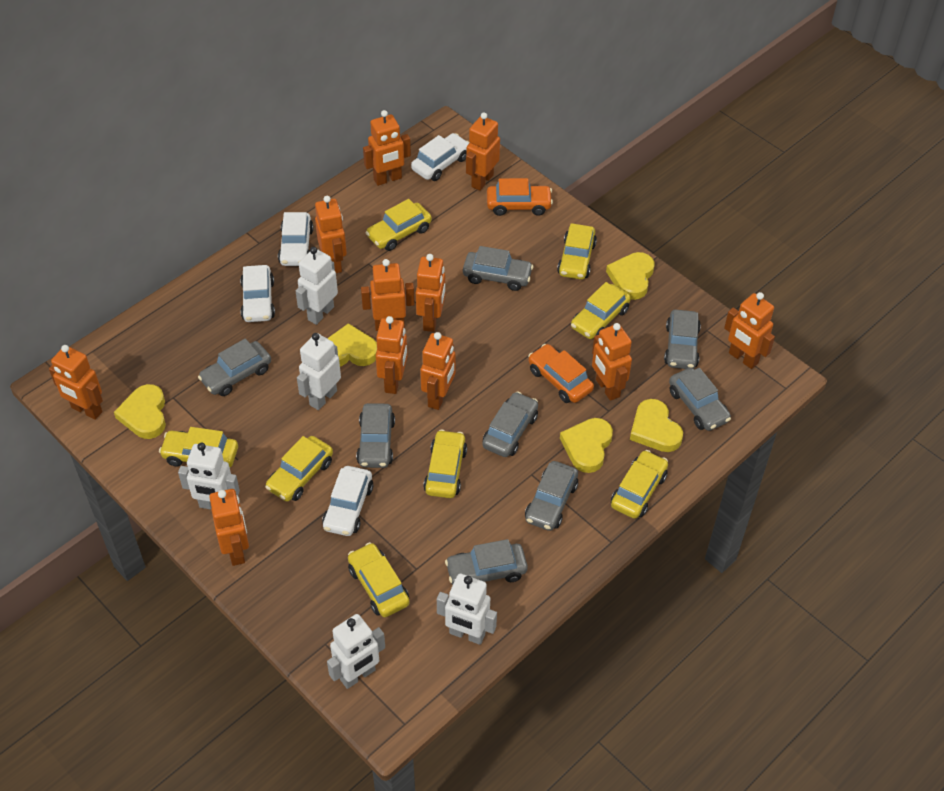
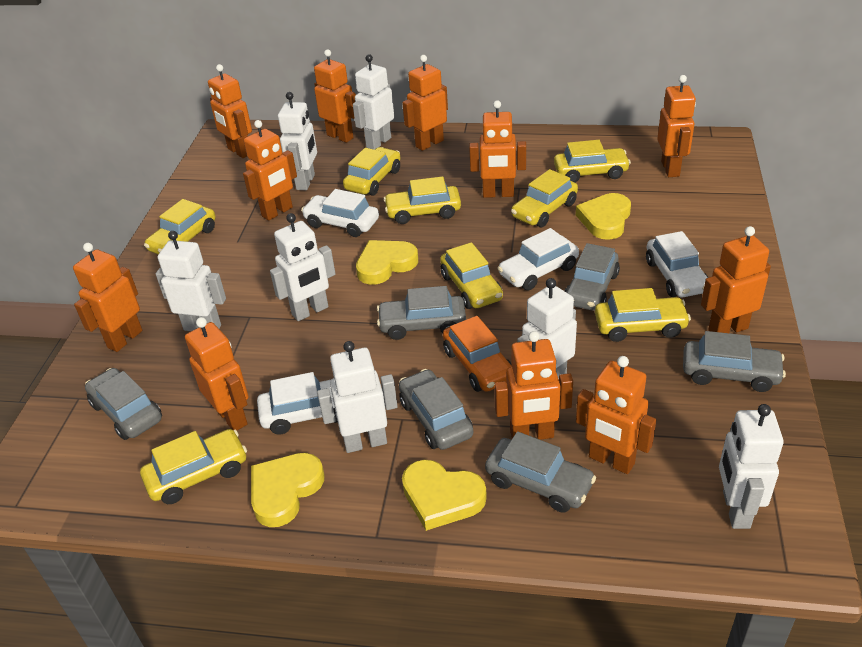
grey car: 8 -> 6
orange car: 2 -> 1
white robot: 5 -> 7
yellow heart: 5 -> 4

